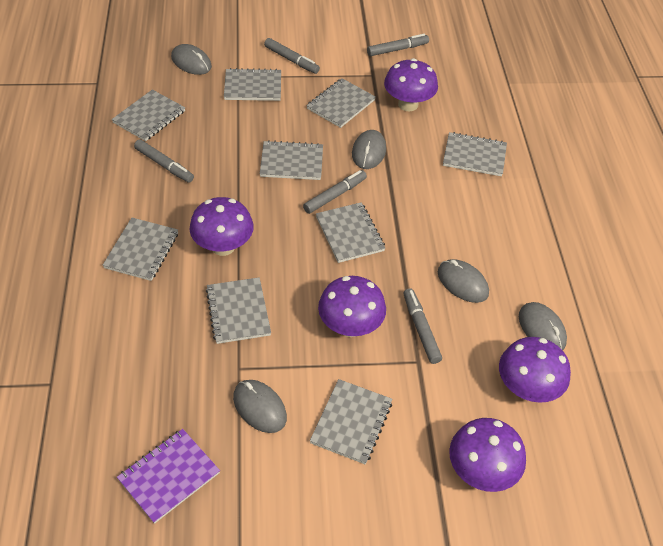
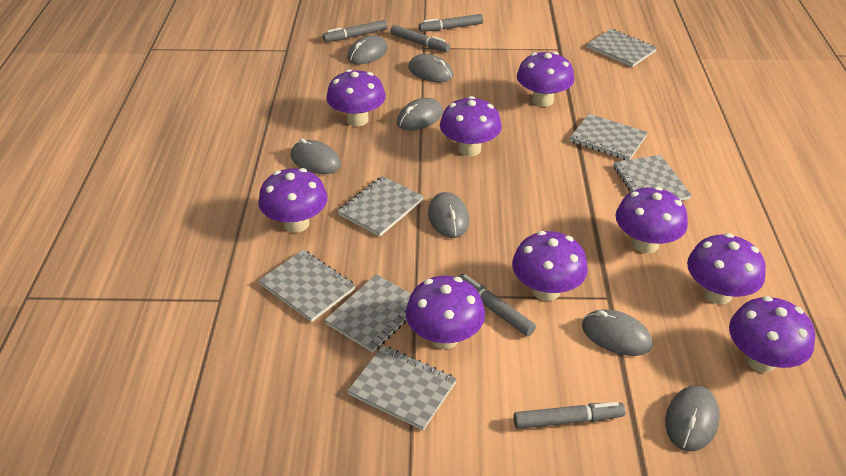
grey mouse: 5 -> 7
grey notebook: 9 -> 7
purple mushroom: 5 -> 9
purple notebook: 1 -> 0

